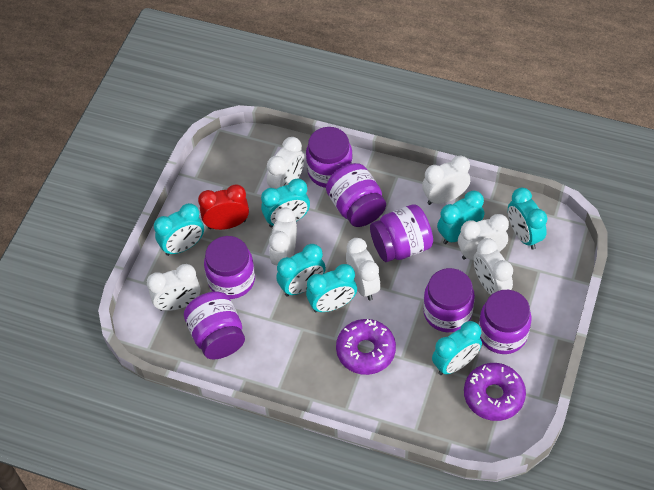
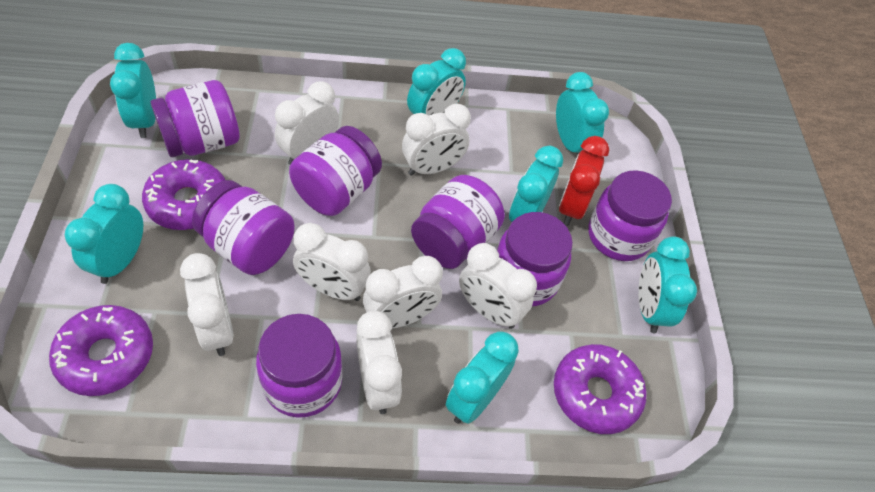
purple donut: 2 -> 3

